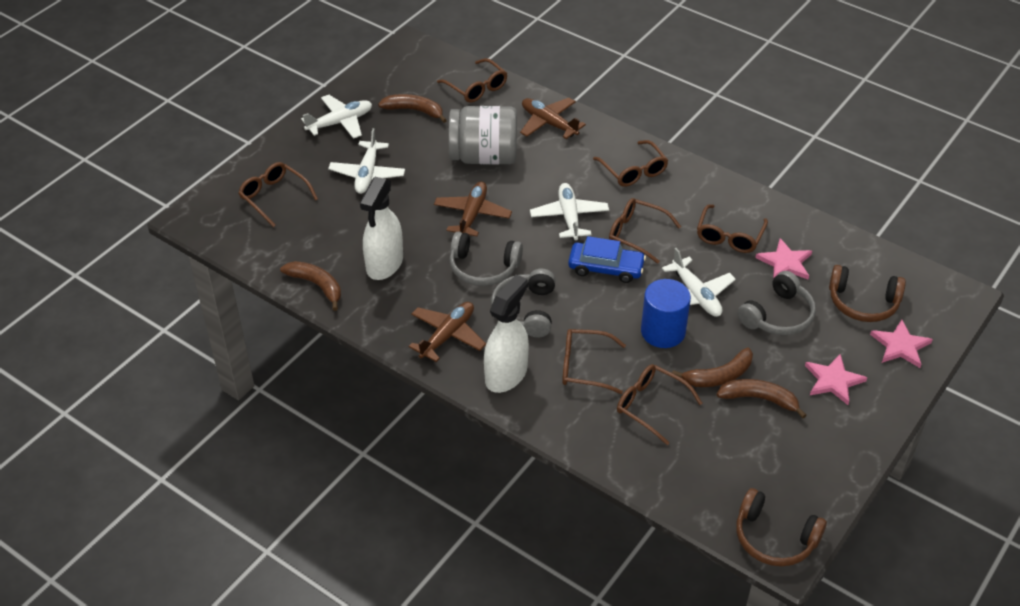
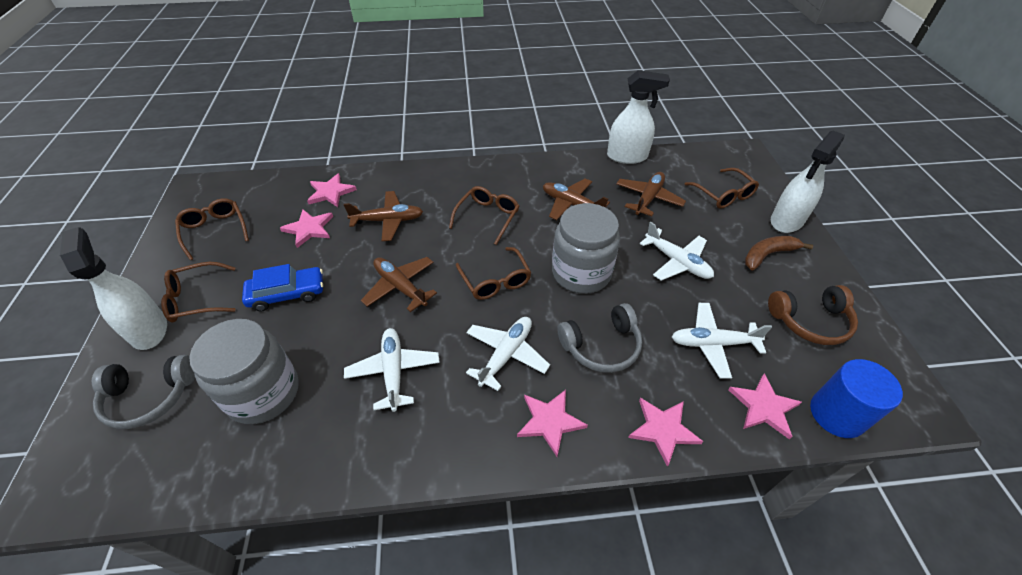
brown banana: 4 -> 1
brown glasses: 7 -> 5
brown headphones: 2 -> 1
brown plane: 3 -> 4
grey headphones: 3 -> 2
grey jar: 1 -> 2
pink star: 3 -> 5
white spray bottle: 2 -> 3

